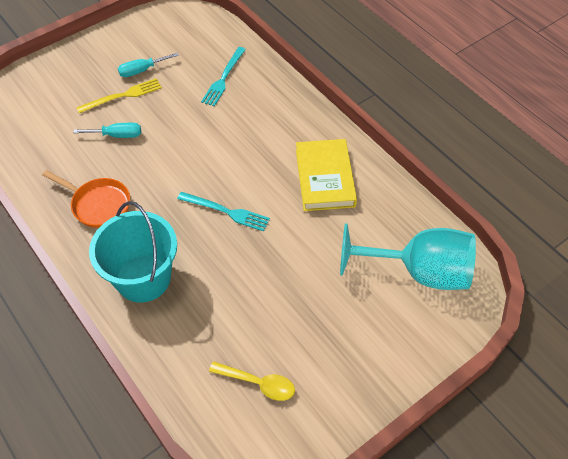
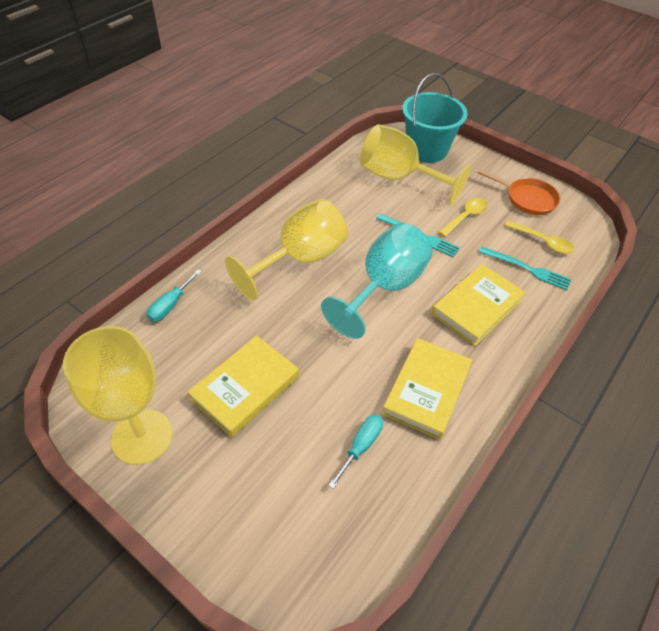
yellow book: 1 -> 3
yellow fork: 1 -> 0
yellow goblet: 0 -> 3
yellow spoon: 1 -> 2

